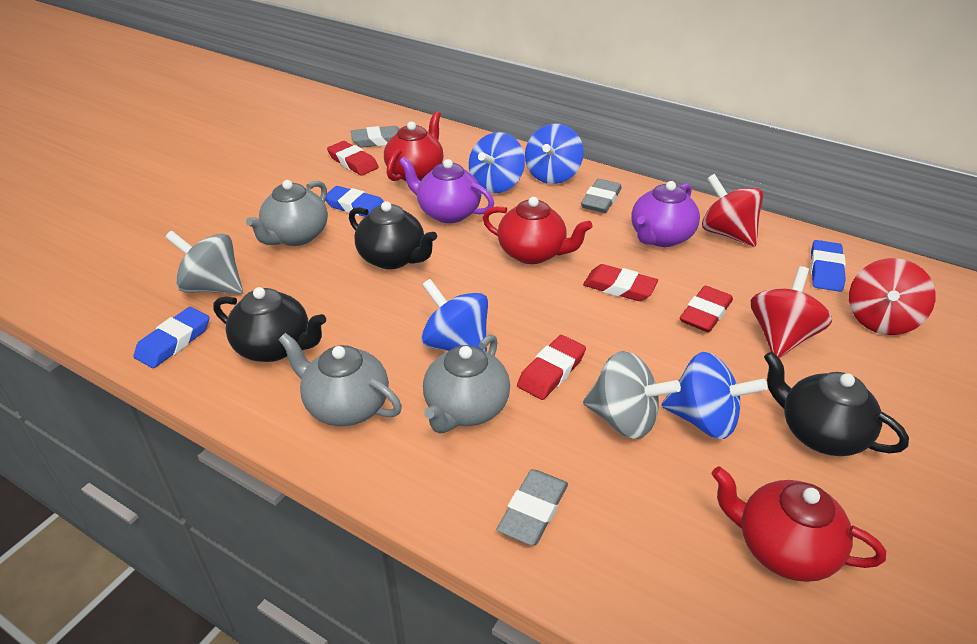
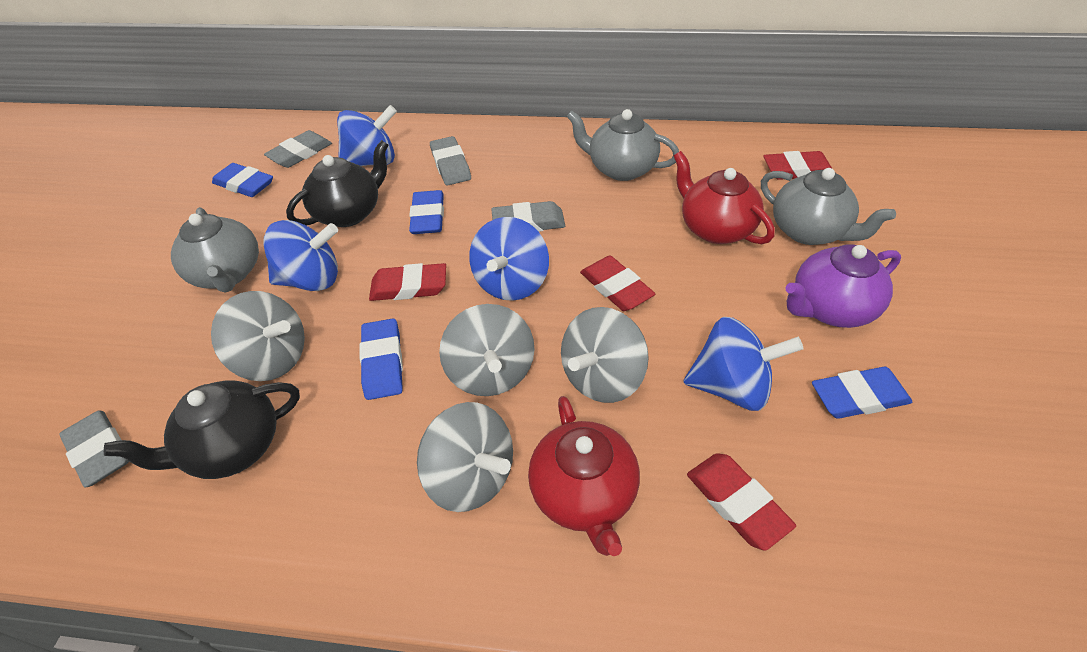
black teapot: 3 -> 2
blue eraser: 3 -> 4
grey eraser: 3 -> 4
grey spinning top: 2 -> 4
purple teapot: 2 -> 1
red spinning top: 3 -> 0
red teapot: 3 -> 2

